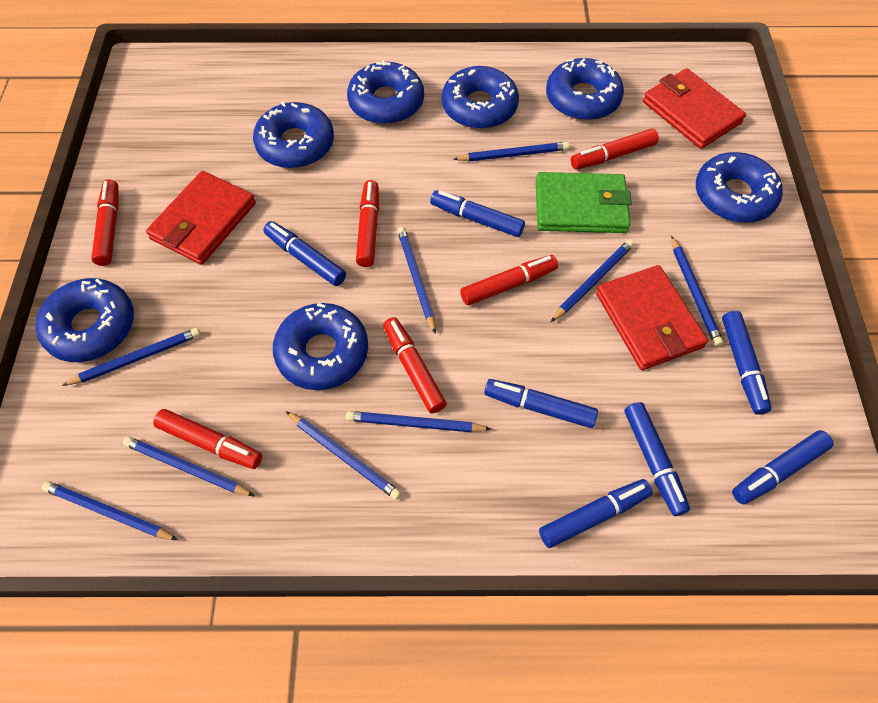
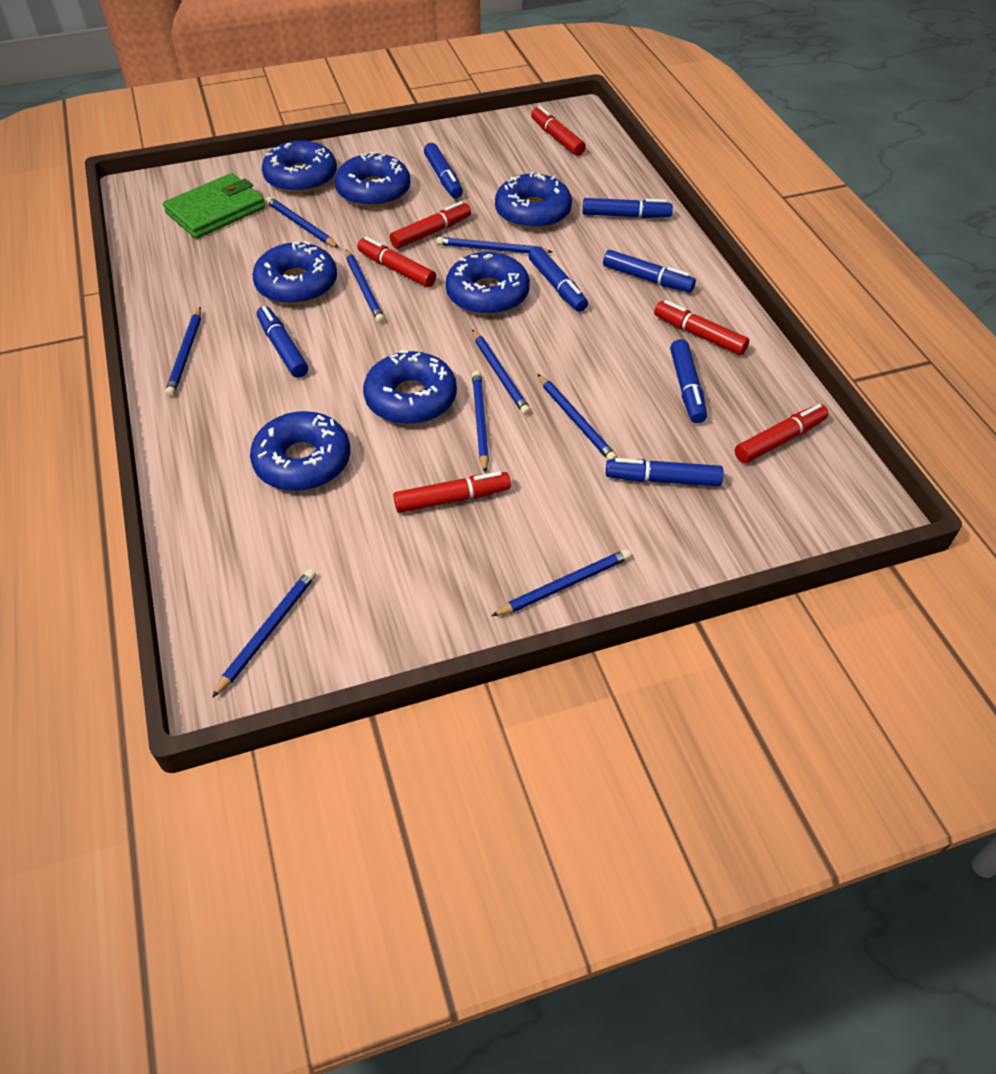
red wallet: 3 -> 0

